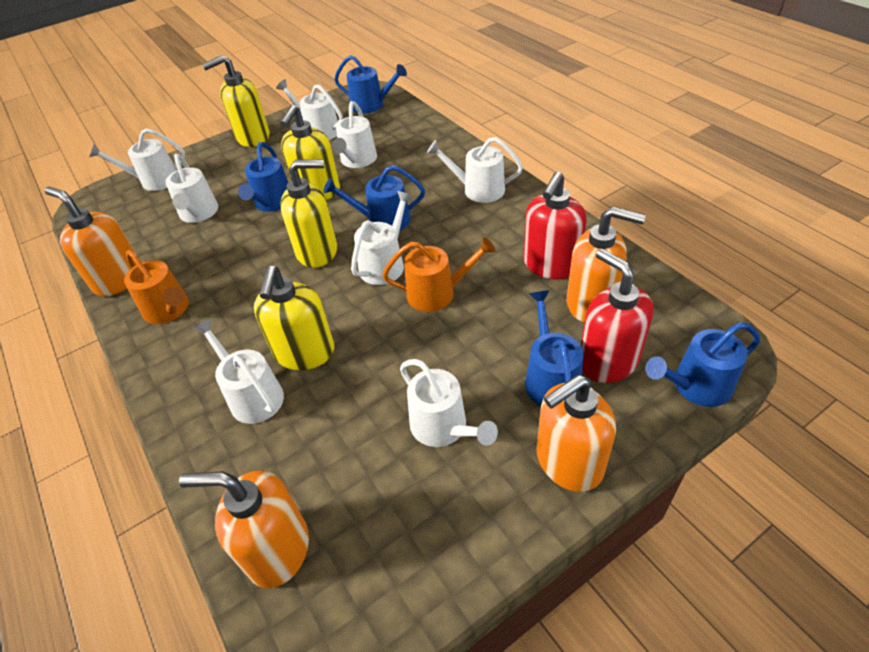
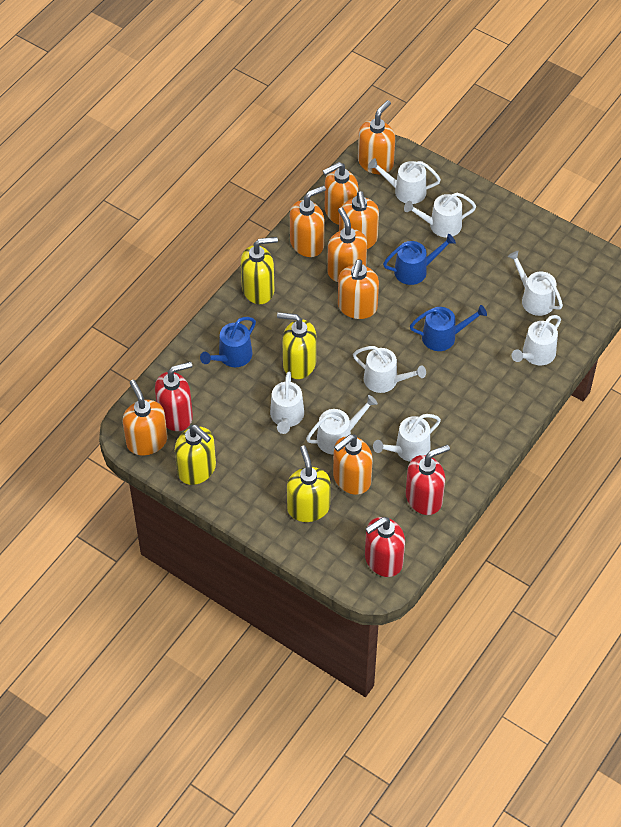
blue watering can: 5 -> 3
orange soap dispenser: 4 -> 8
orange watering can: 2 -> 0
red soap dispenser: 2 -> 3

